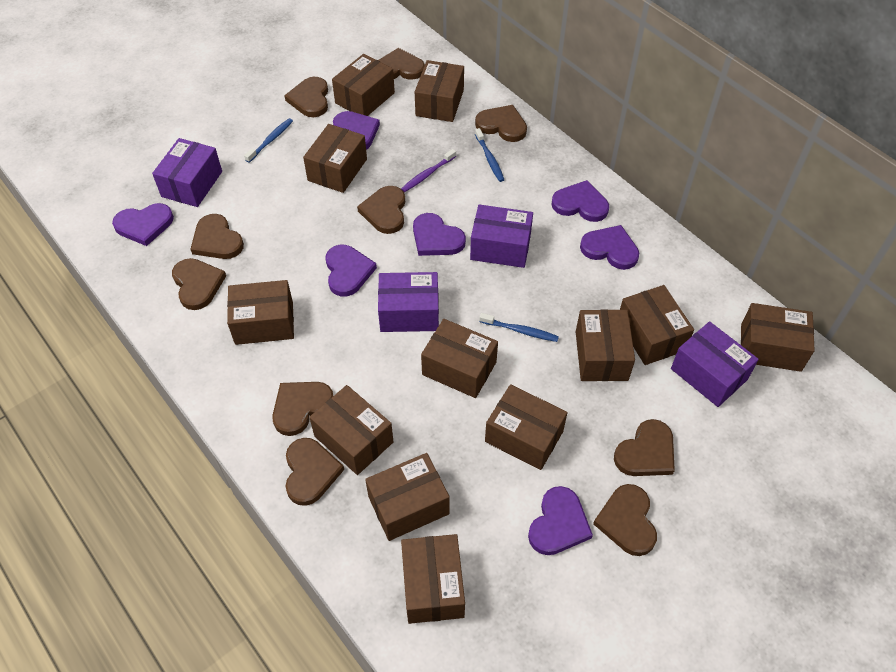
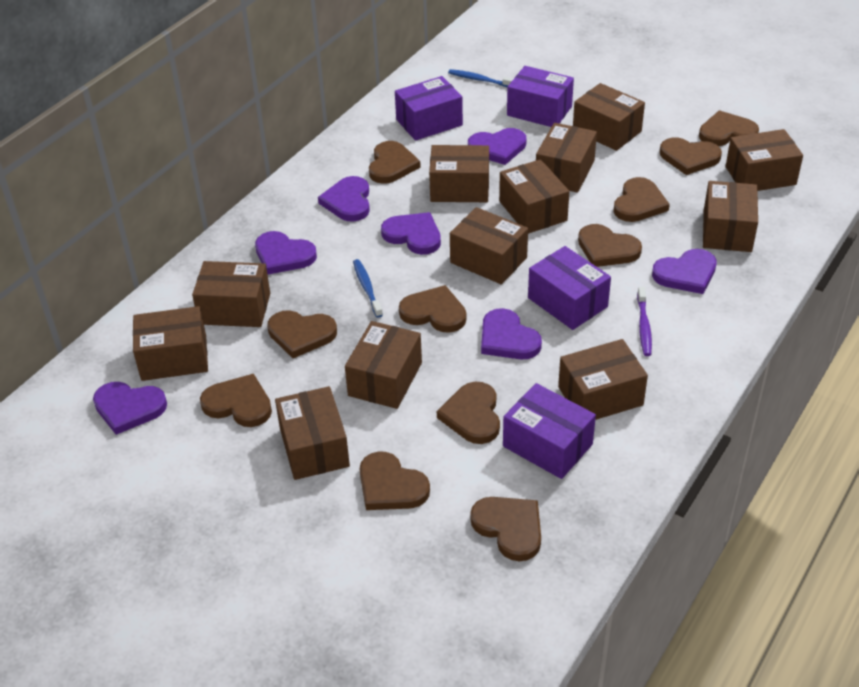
blue toothbrush: 3 -> 2
brown heart: 10 -> 11

